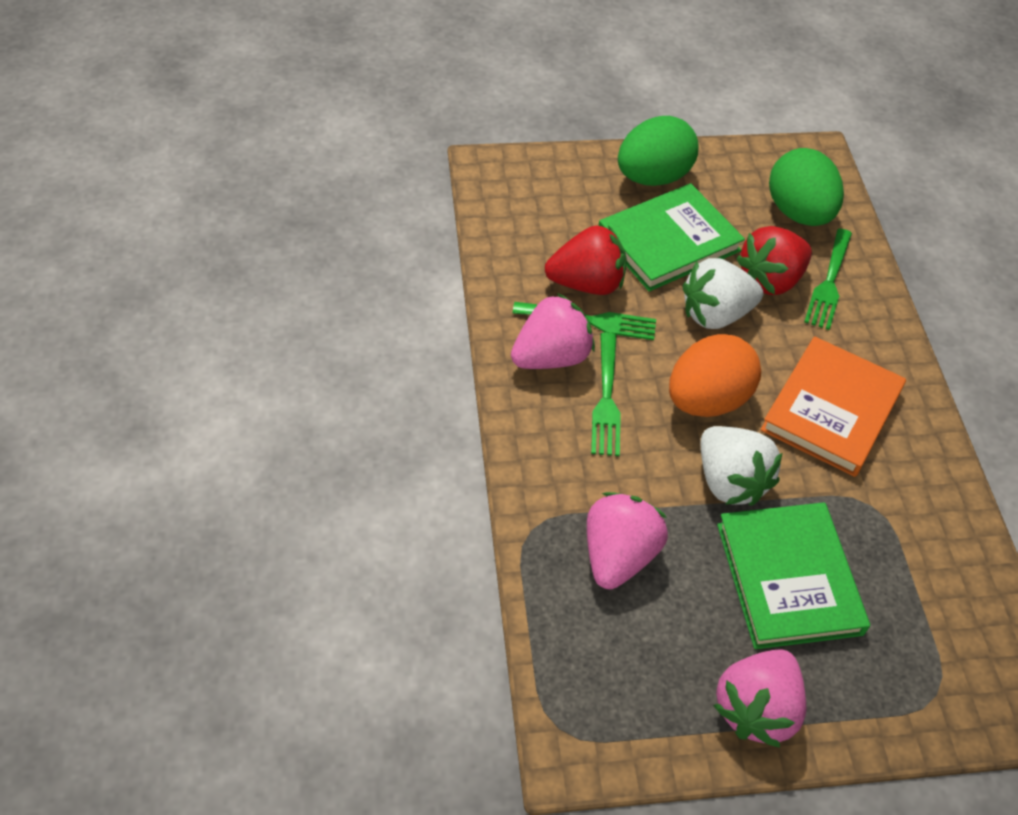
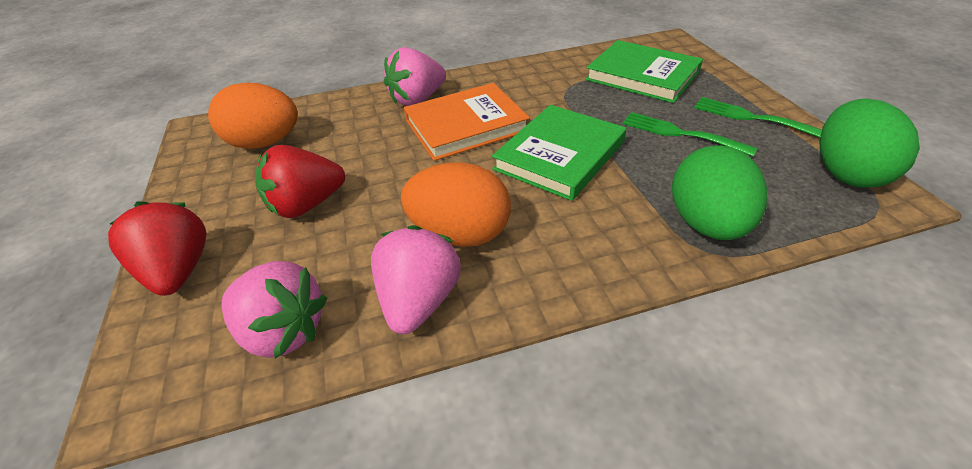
green fork: 3 -> 2
orange egg: 1 -> 2
white strawberry: 2 -> 0

